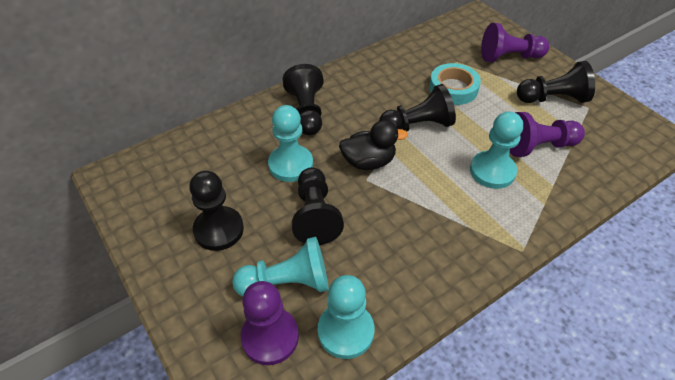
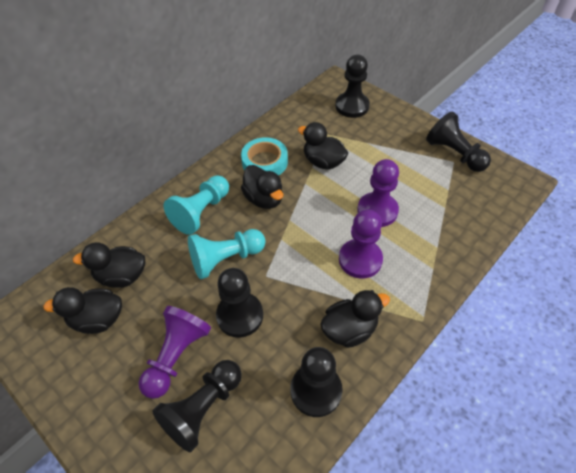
black duck: 1 -> 5
turquoise pawn: 4 -> 2

